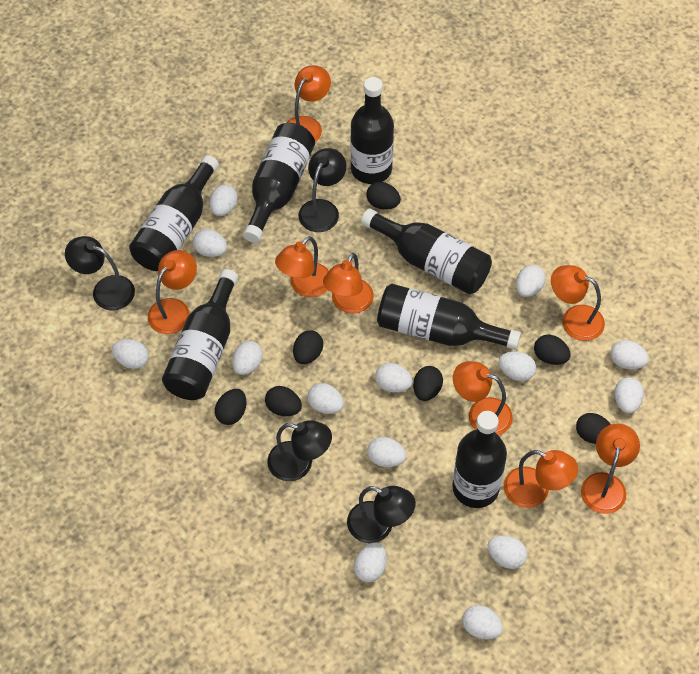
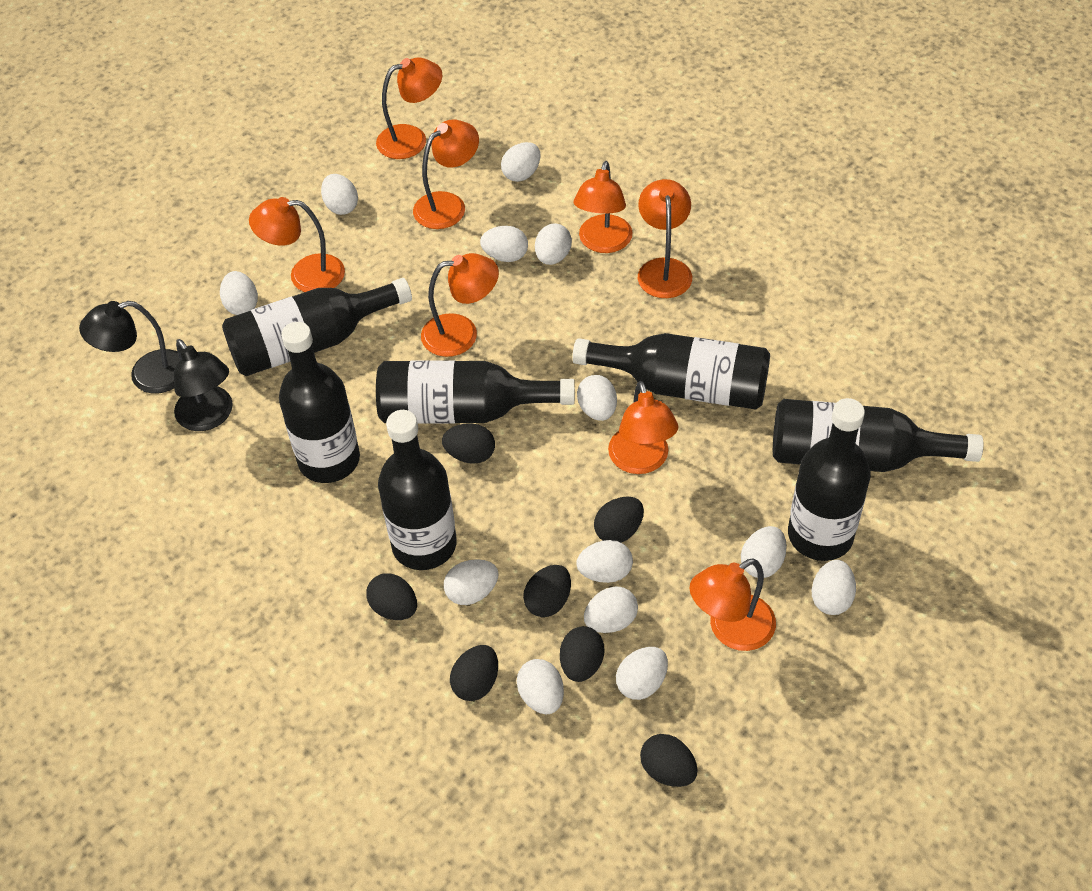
black lamp: 4 -> 2
white egg: 14 -> 13

